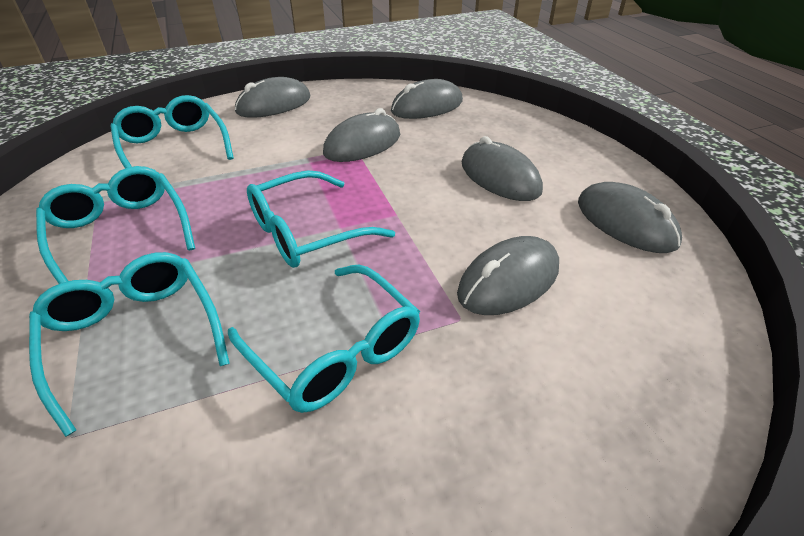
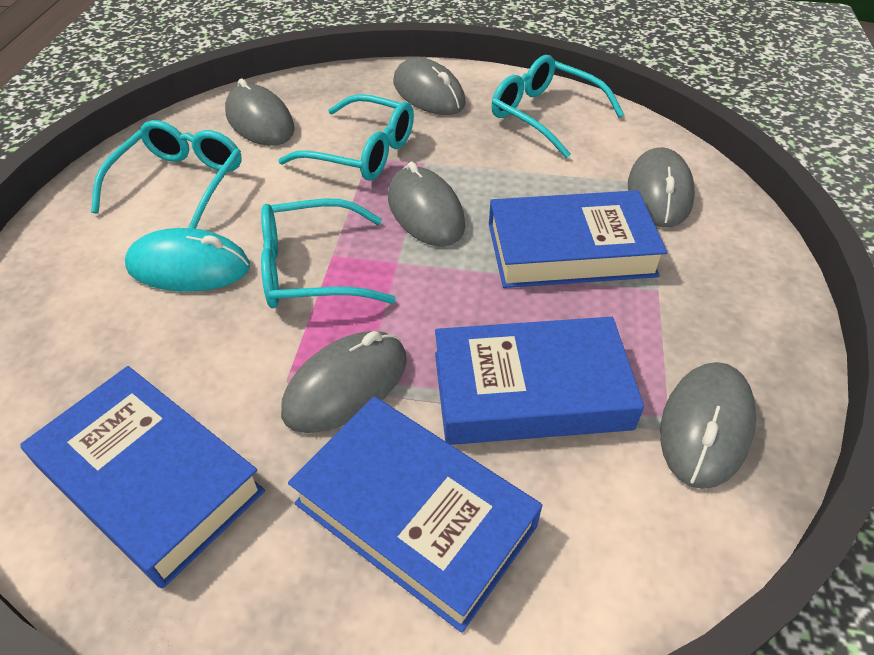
blue book: 0 -> 4
turquoise glasses: 5 -> 4
turquoise mouse: 0 -> 1

